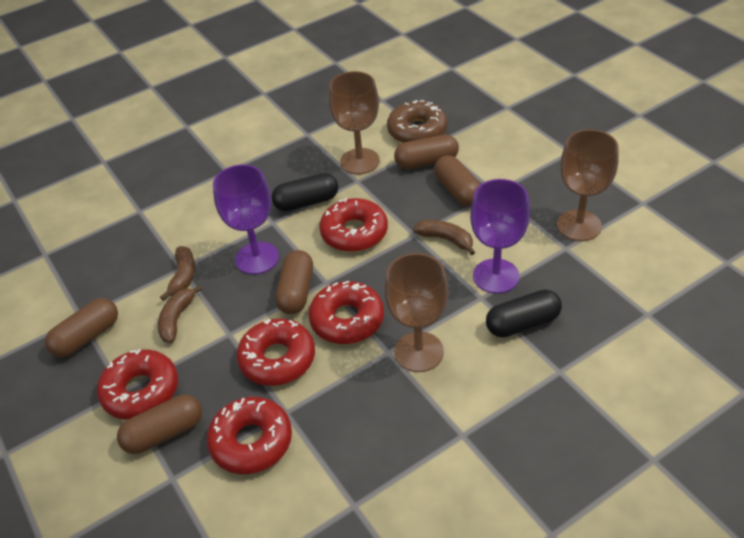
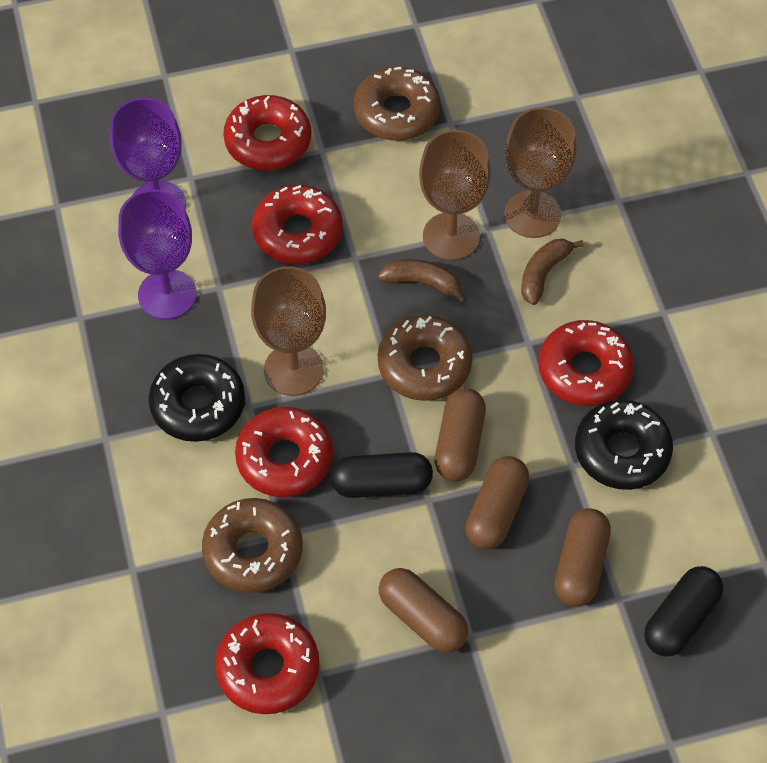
black donut: 0 -> 2
brown banana: 3 -> 2
brown capsule: 5 -> 4
brown donut: 1 -> 3

